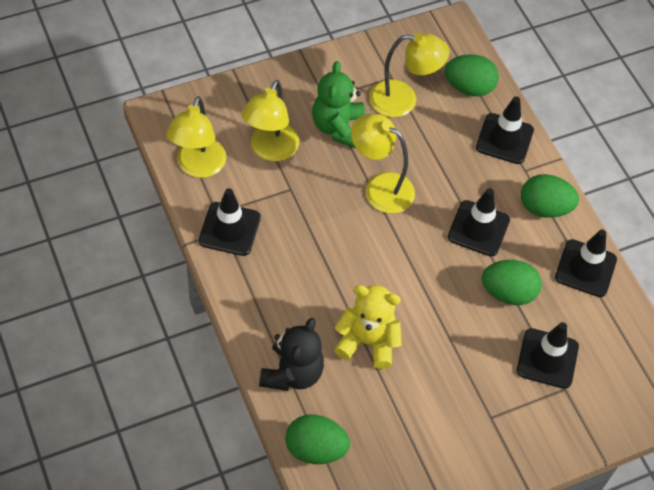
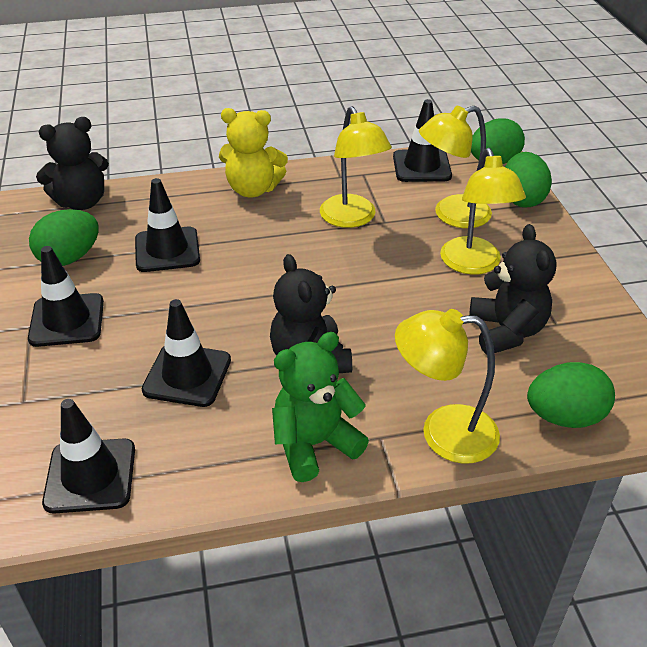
black teddy bear: 1 -> 3

